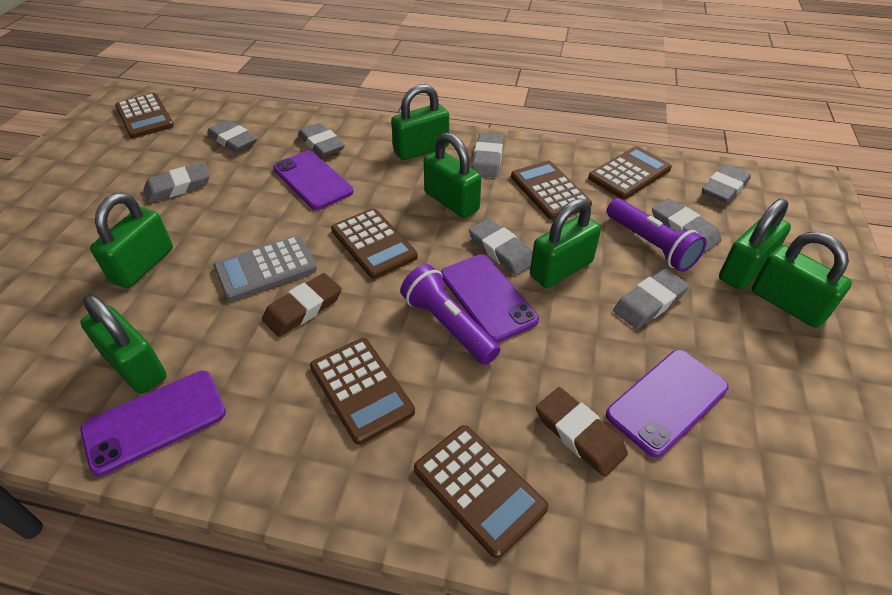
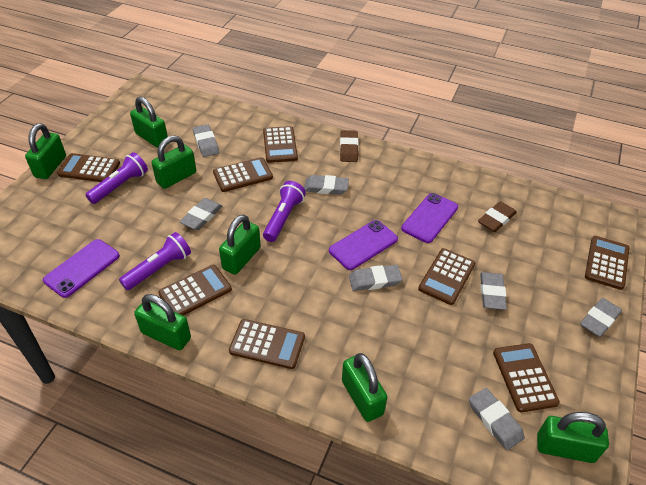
brown calculator: 6 -> 8
grey calculator: 1 -> 0
grey eraser: 8 -> 7
purple flashlight: 2 -> 3
purple phone: 4 -> 3

